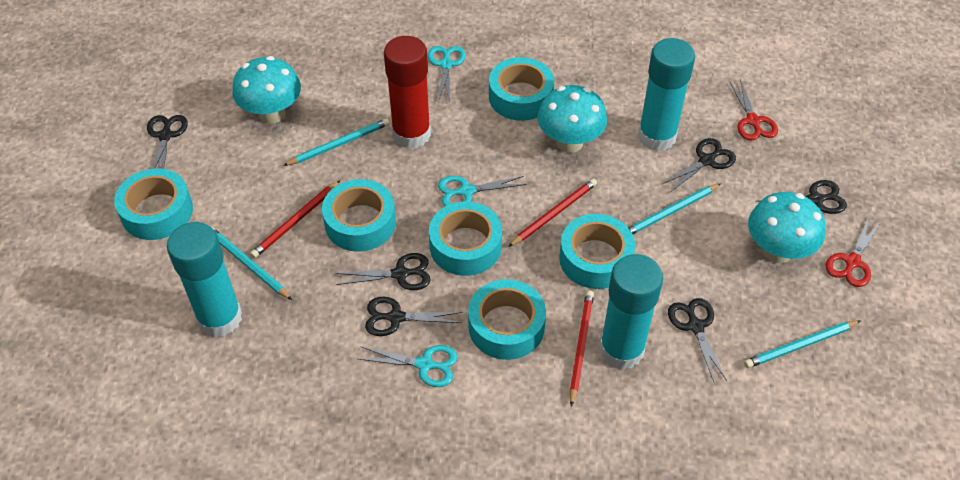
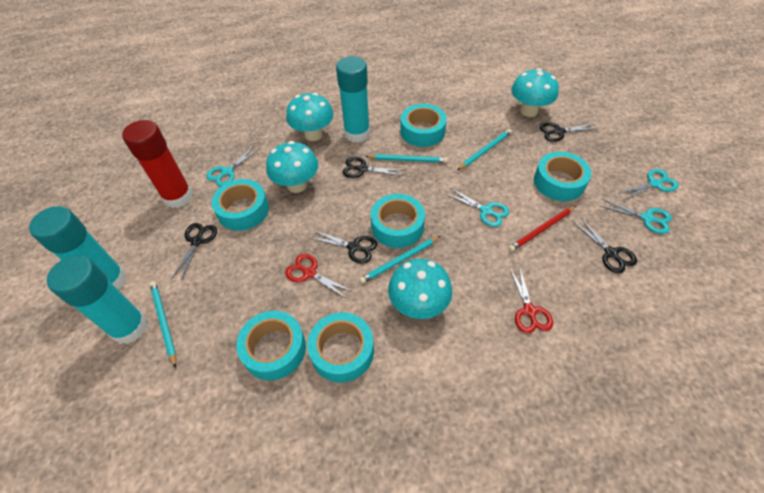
black scissors: 6 -> 5
red pencil: 3 -> 1
turquoise mushroom: 3 -> 4
turquoise scissors: 3 -> 4

